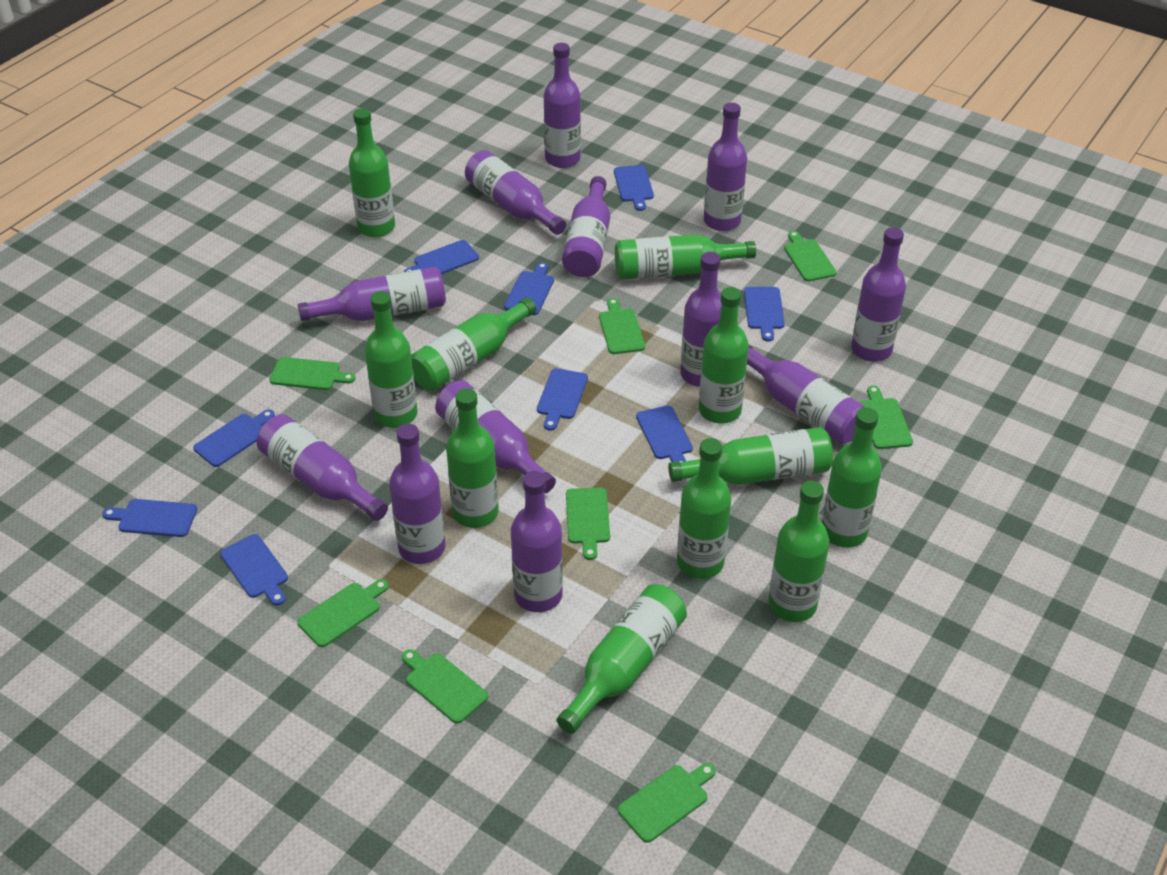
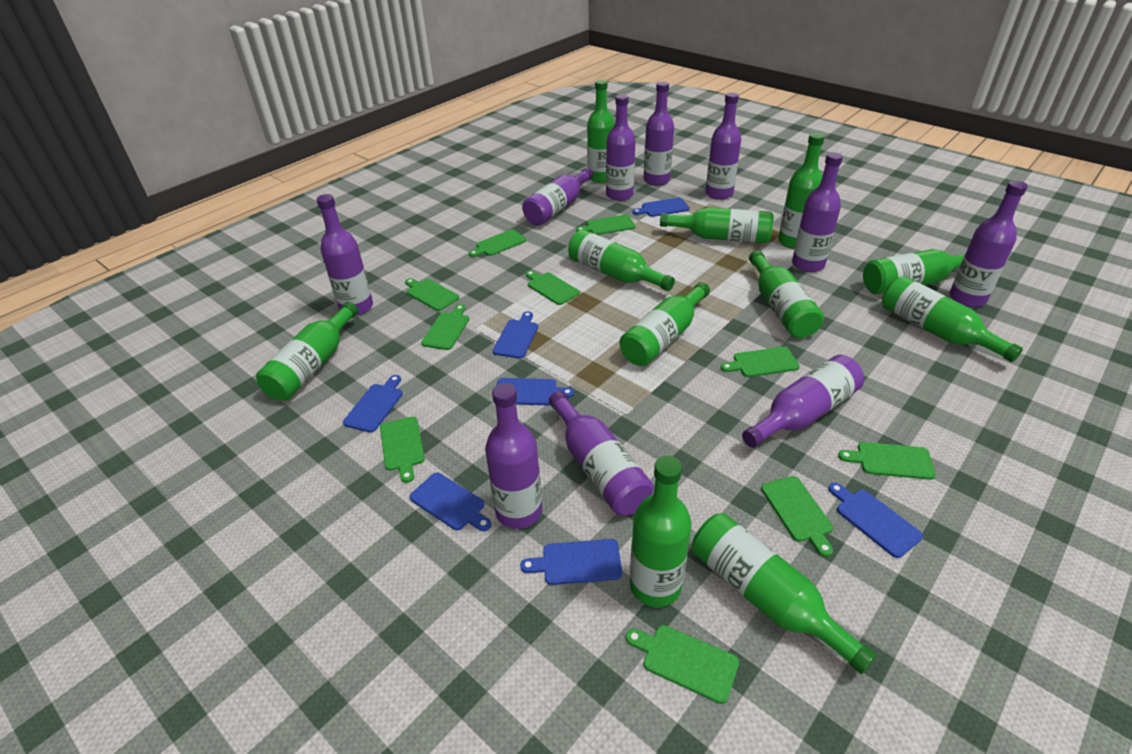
blue cutting board: 9 -> 7
green cutting board: 8 -> 10
purple bottle: 12 -> 10

